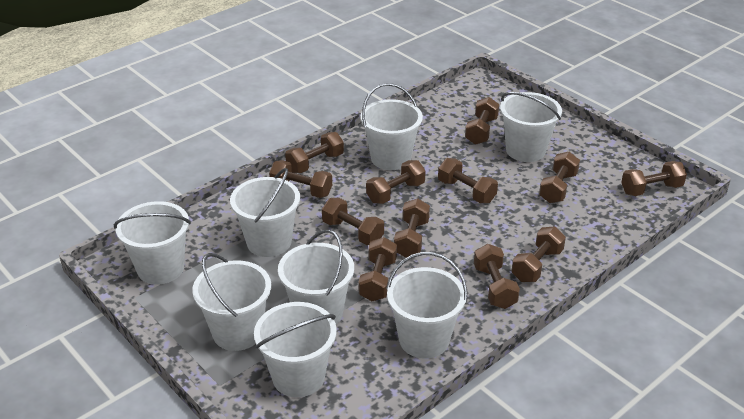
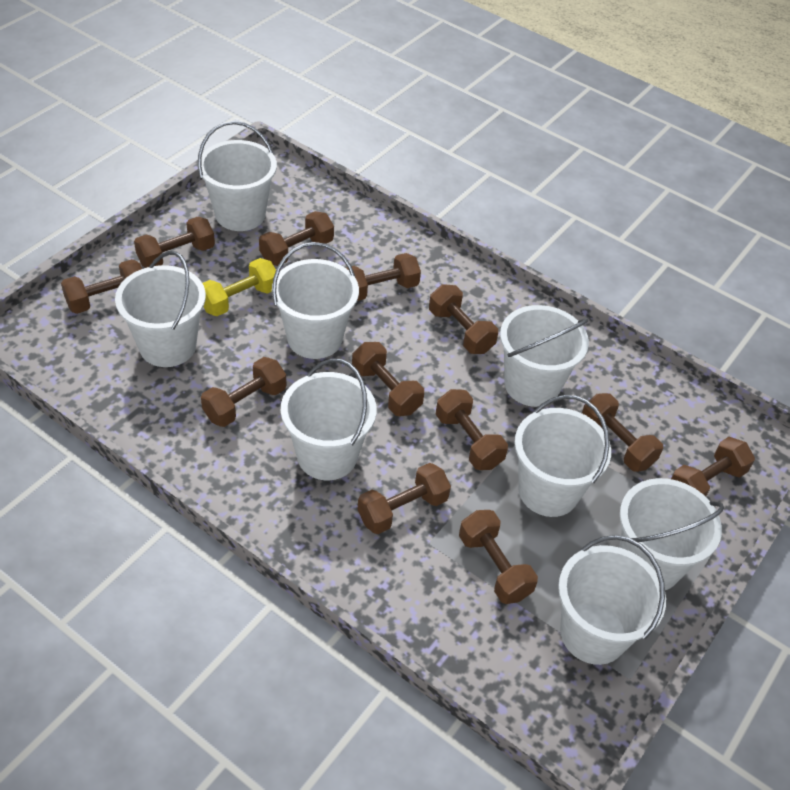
yellow dumbbell: 0 -> 1

